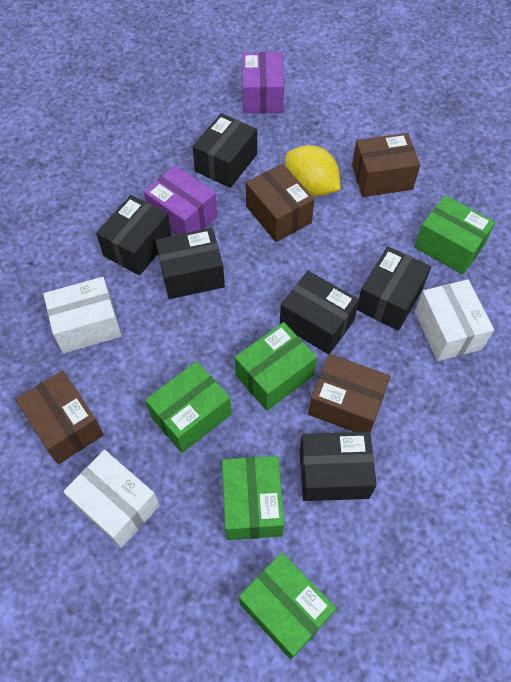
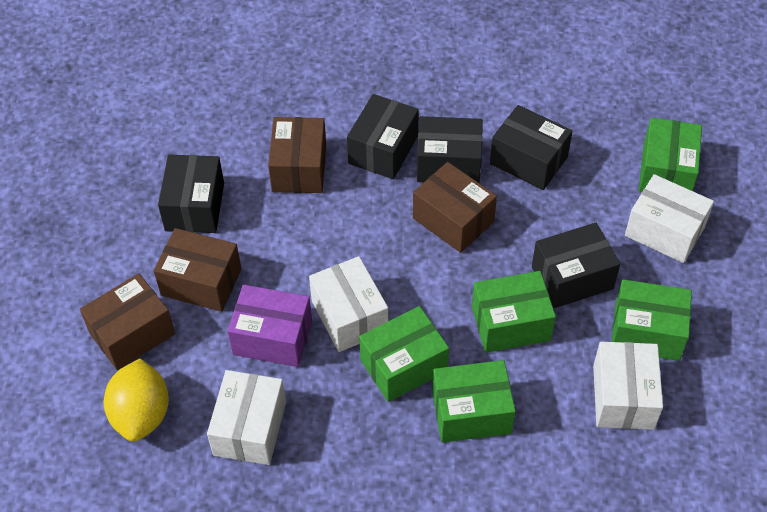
black box: 6 -> 5
purple box: 2 -> 1
white box: 3 -> 4

